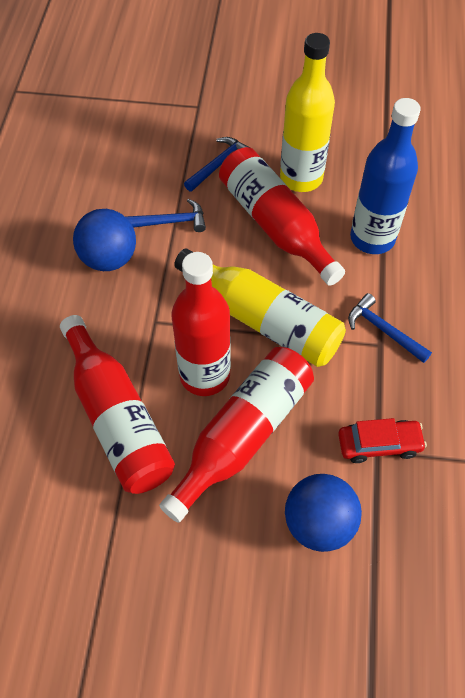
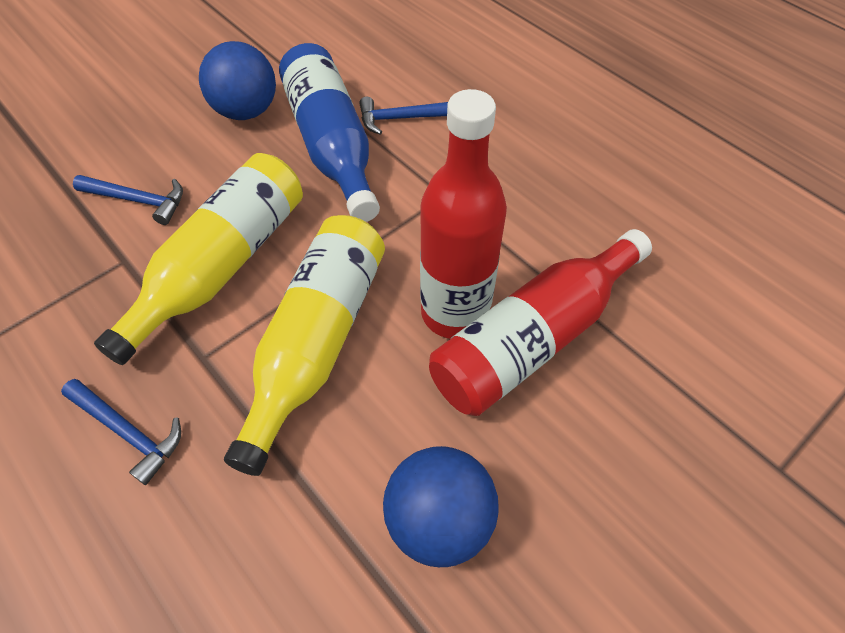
red bottle: 4 -> 2
red car: 1 -> 0

